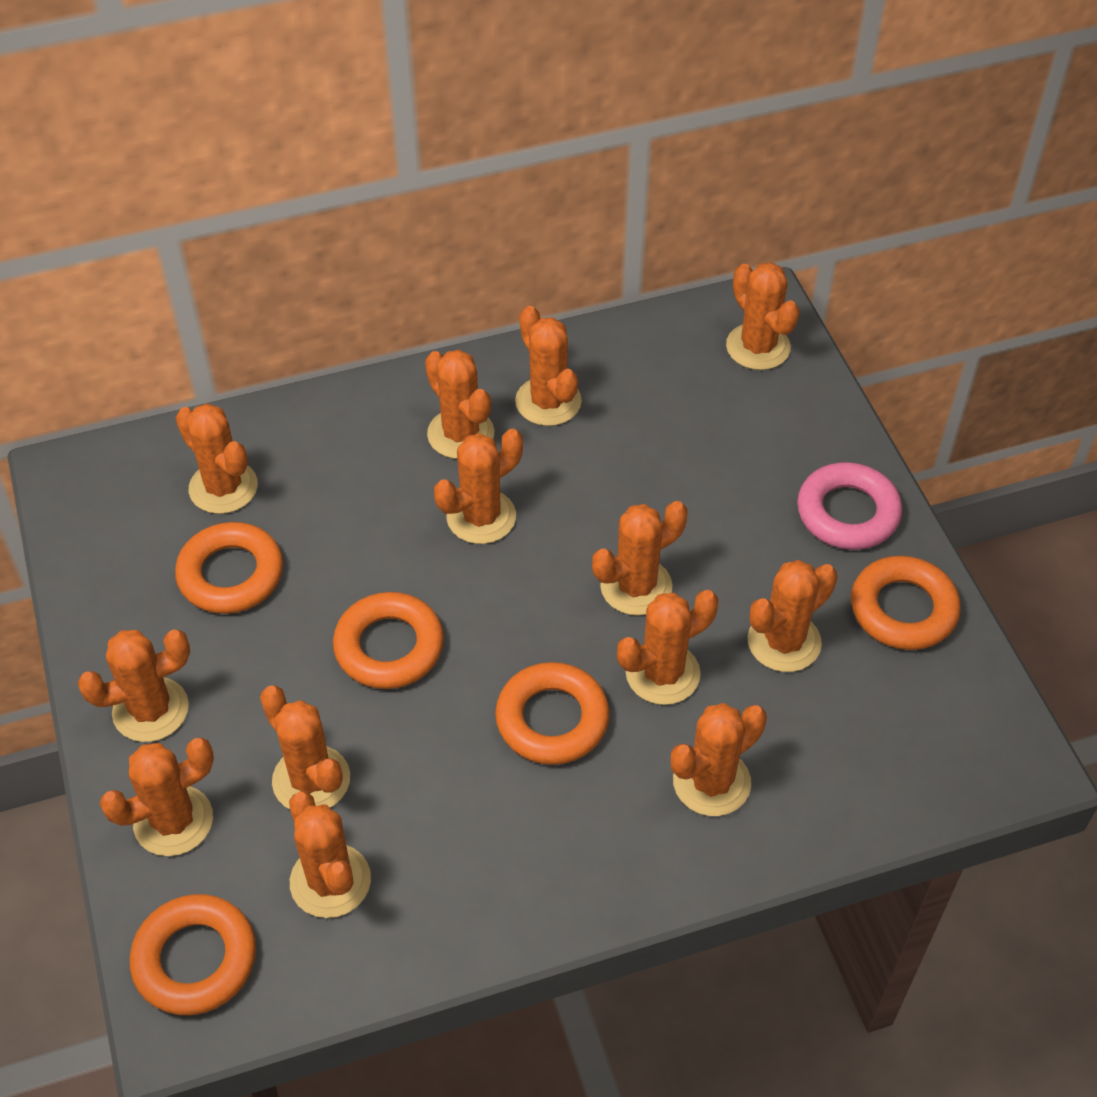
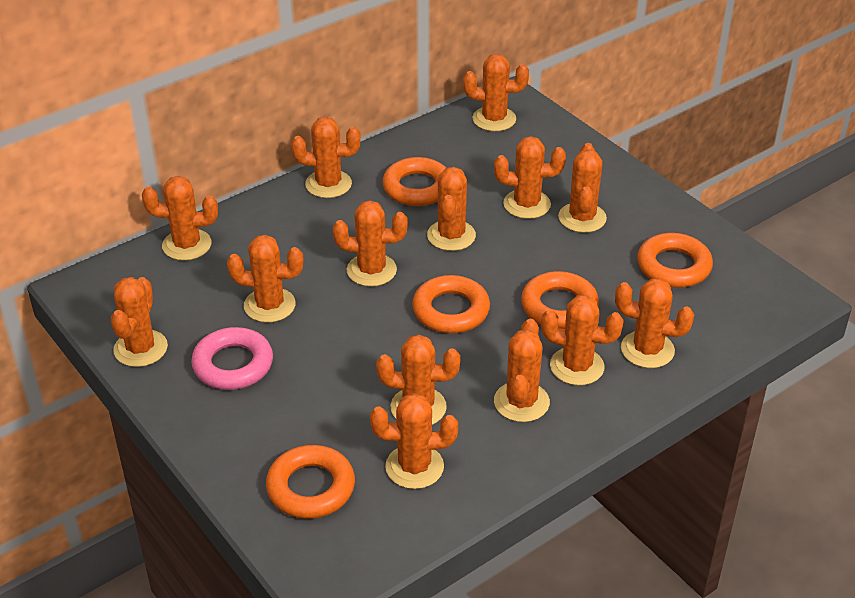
orange cactus: 13 -> 14

